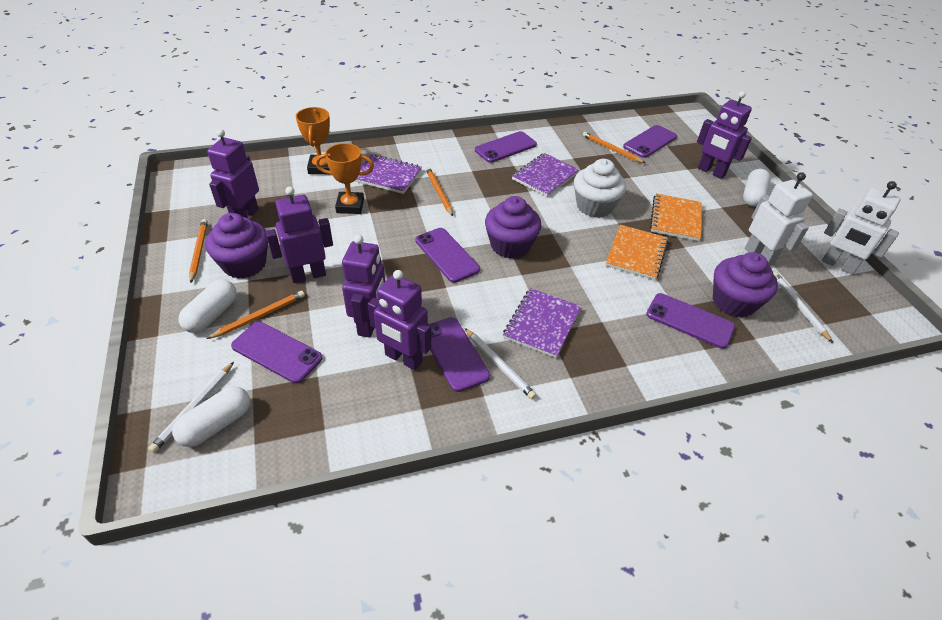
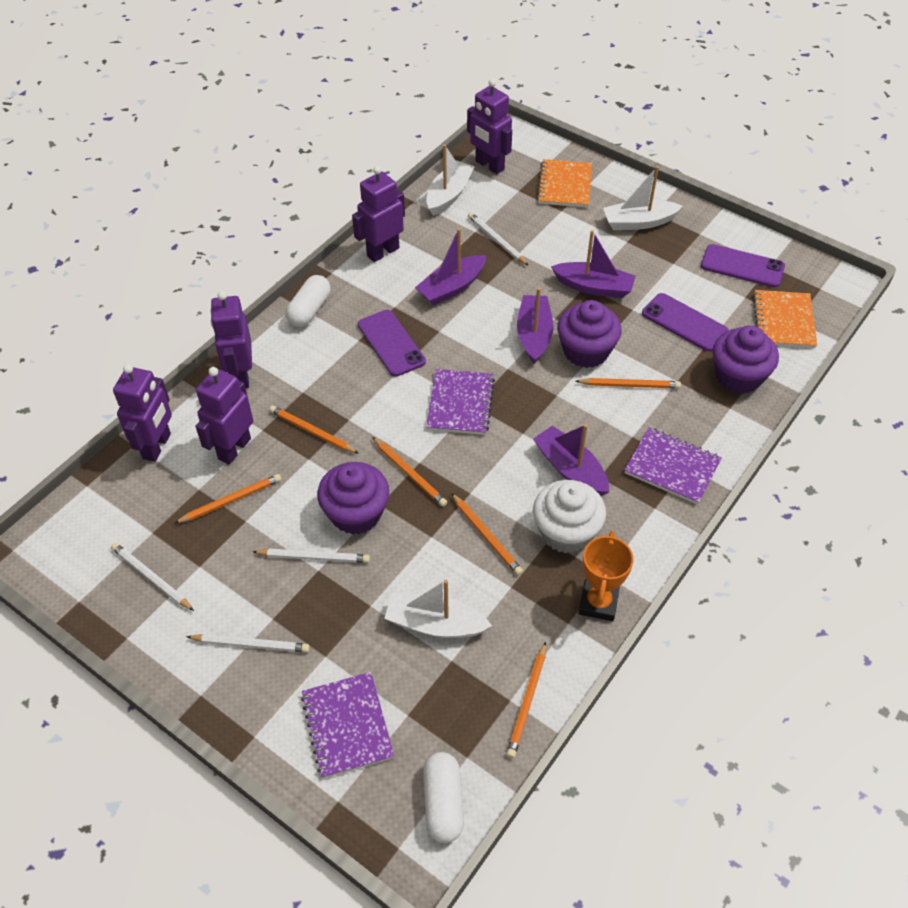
orange pencil: 4 -> 6
orange trophy: 2 -> 1
purple boat: 0 -> 4
purple phone: 6 -> 3
white boat: 0 -> 3
white capsule: 3 -> 2
white pencil: 3 -> 4
white robot: 2 -> 0

